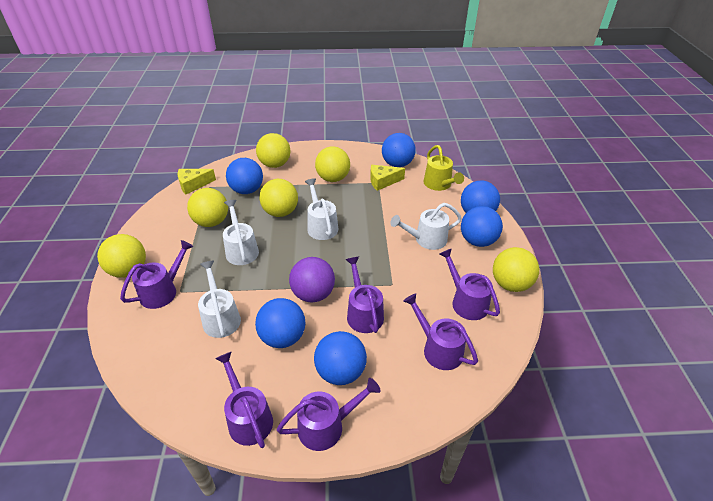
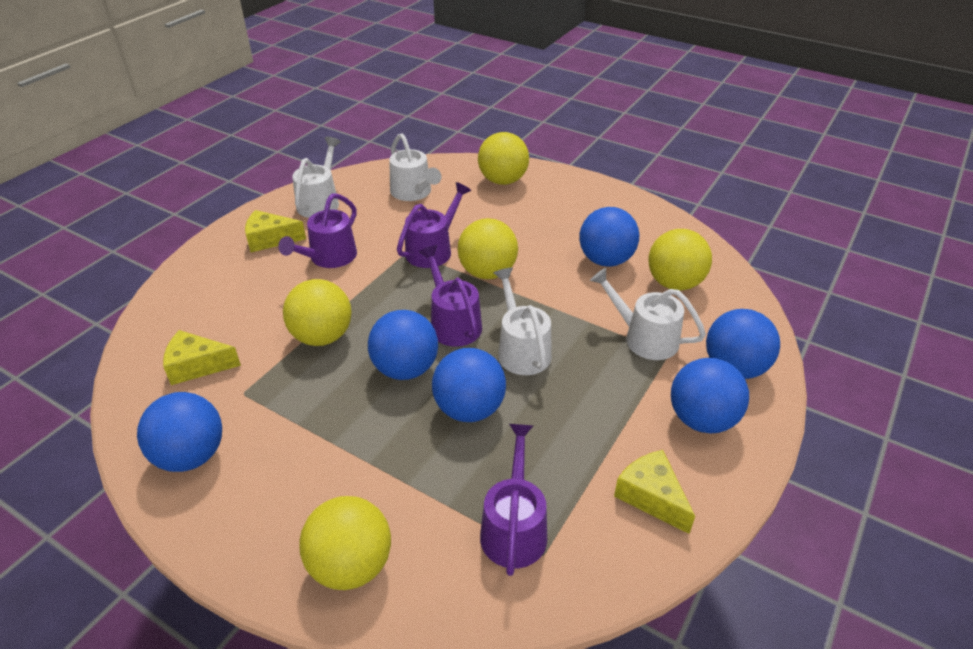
purple ball: 1 -> 0
purple watering can: 6 -> 4
yellow ball: 6 -> 5
yellow cheese: 2 -> 3
yellow watering can: 1 -> 0

